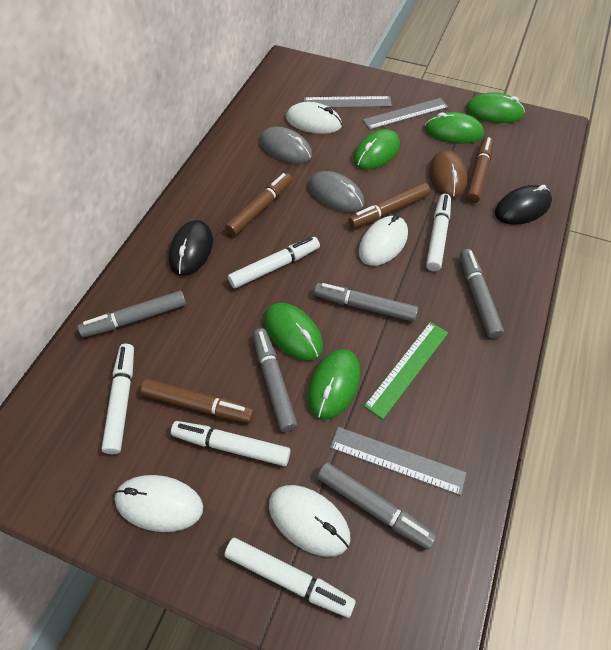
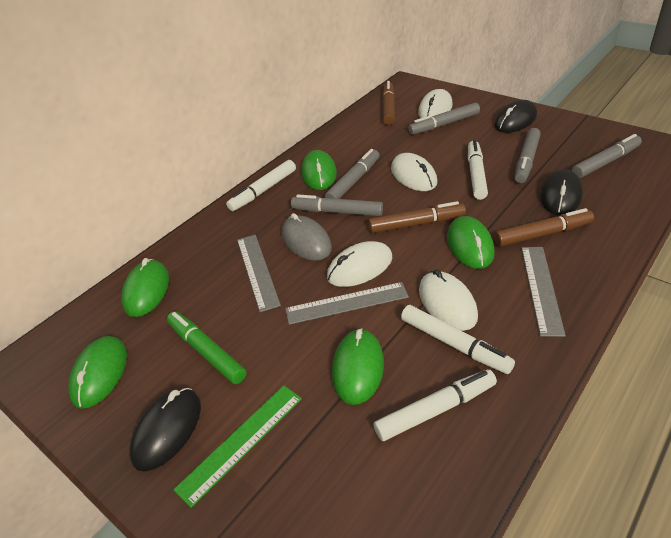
black mouse: 2 -> 3
brown marker: 4 -> 3
brown mouse: 1 -> 0
green marker: 0 -> 1
grey mouse: 2 -> 1
white marker: 5 -> 4

